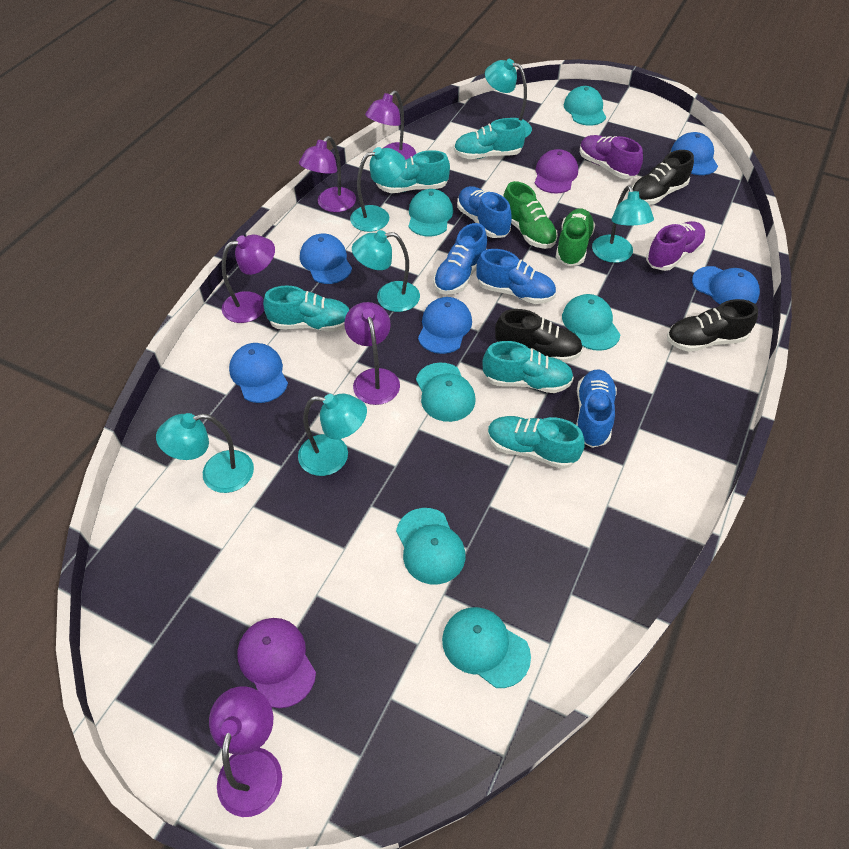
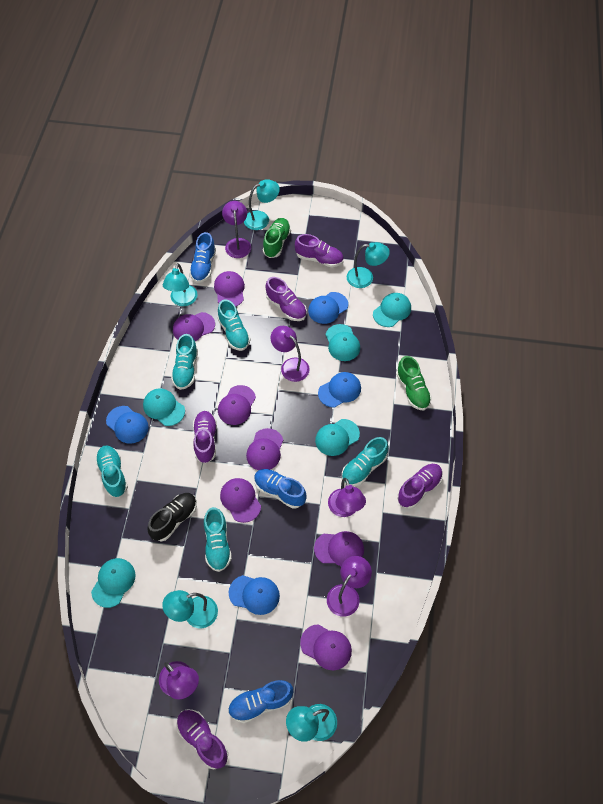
black shoe: 3 -> 1
blue cap: 5 -> 4
blue shoe: 4 -> 3
purple cap: 2 -> 7
purple shoe: 2 -> 5
turquoise cap: 6 -> 5
turquoise lamp: 6 -> 5

